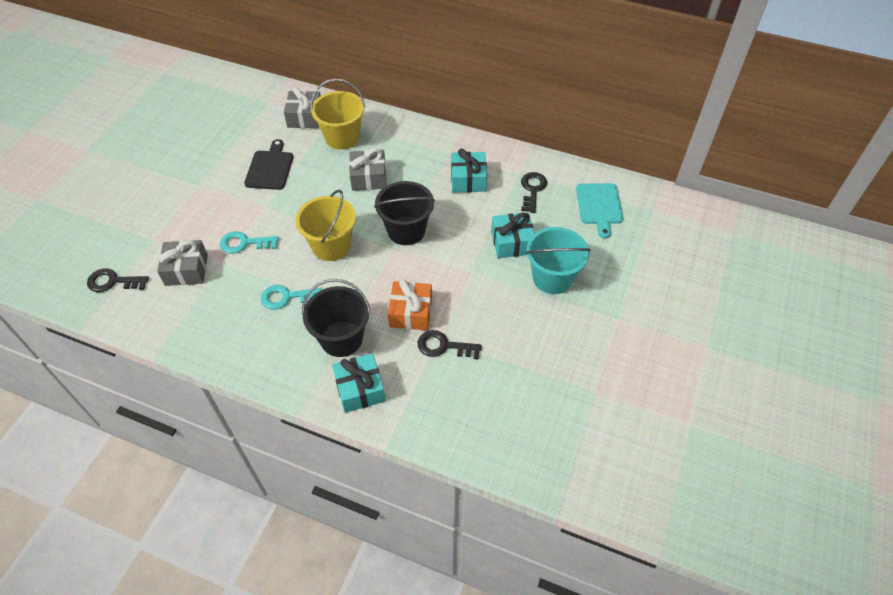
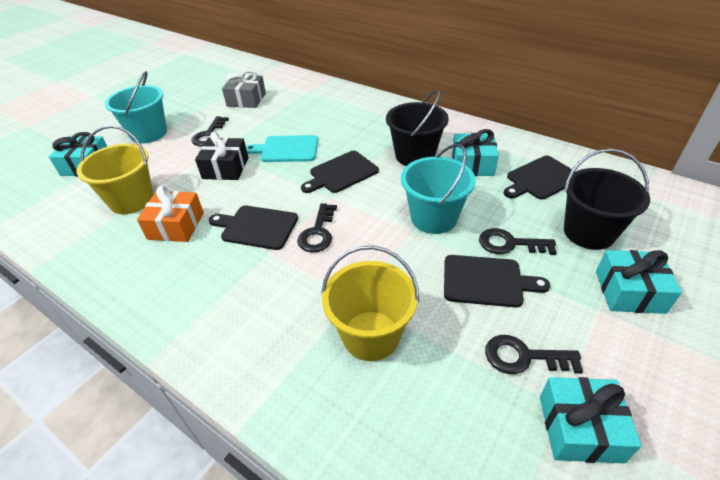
black cutting board: 1 -> 4
black gift: 0 -> 1
black key: 3 -> 4
grey gift: 3 -> 1
turquoise bucket: 1 -> 2
turquoise gift: 3 -> 4
turquoise key: 2 -> 0

